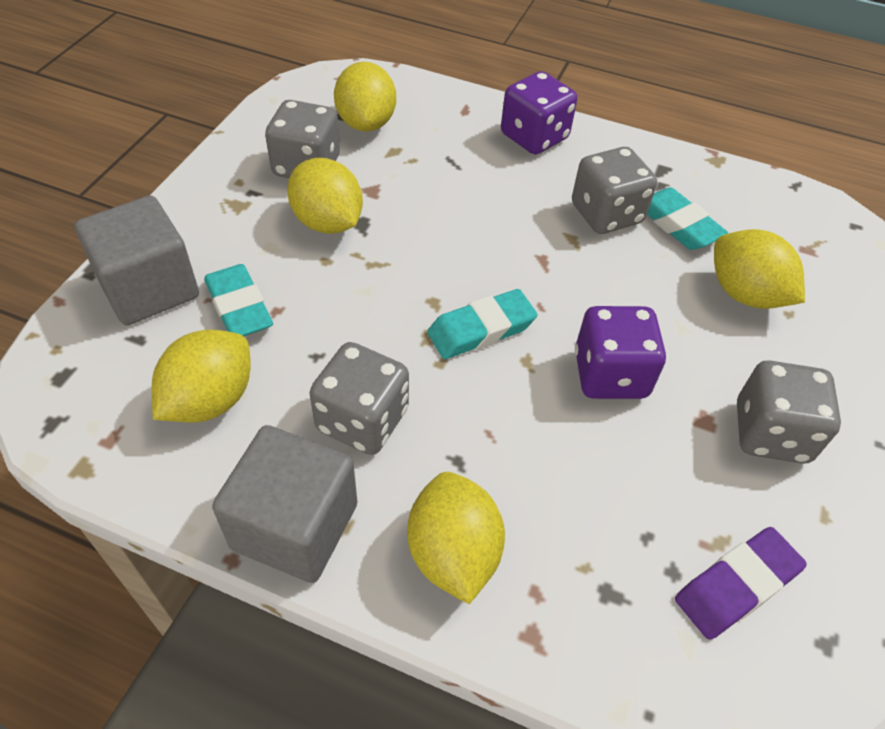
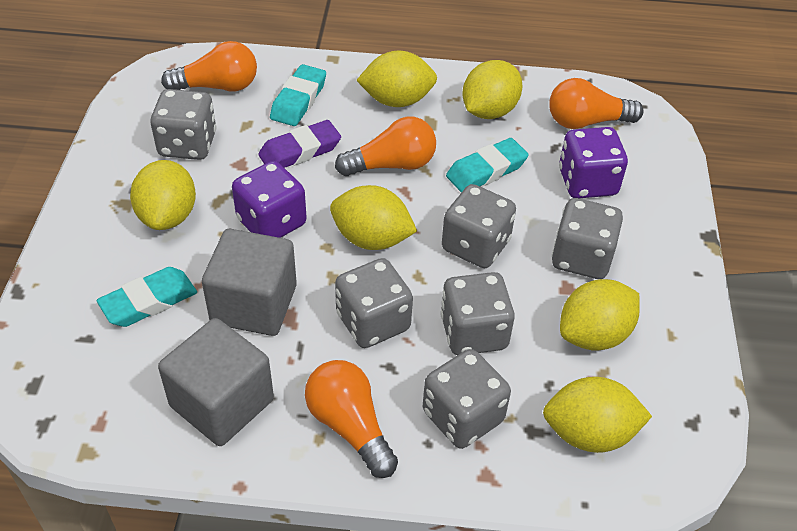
grey dice: 4 -> 6
orange light bulb: 0 -> 4
yellow lemon: 5 -> 6

